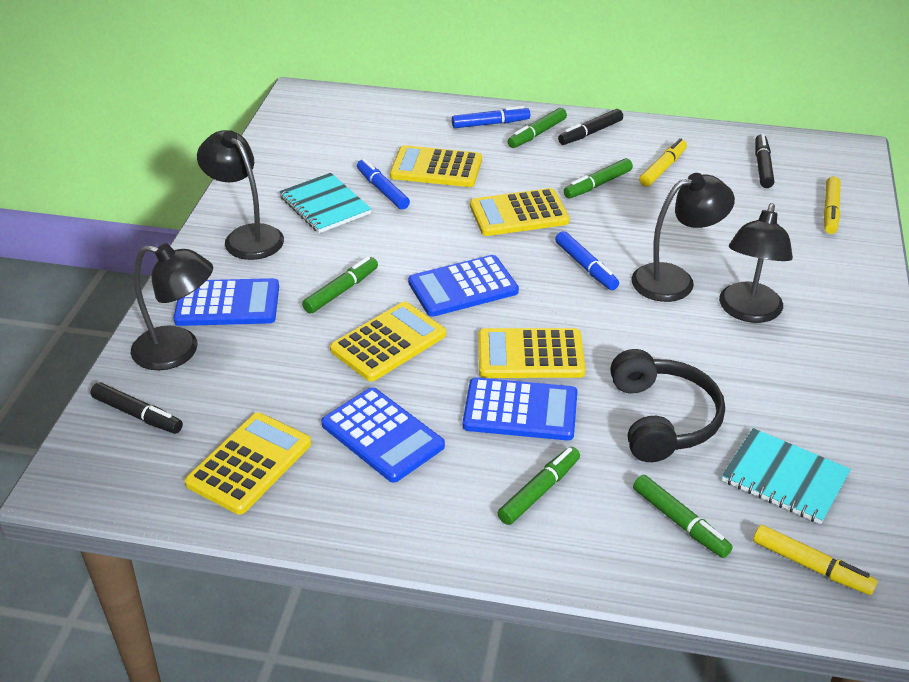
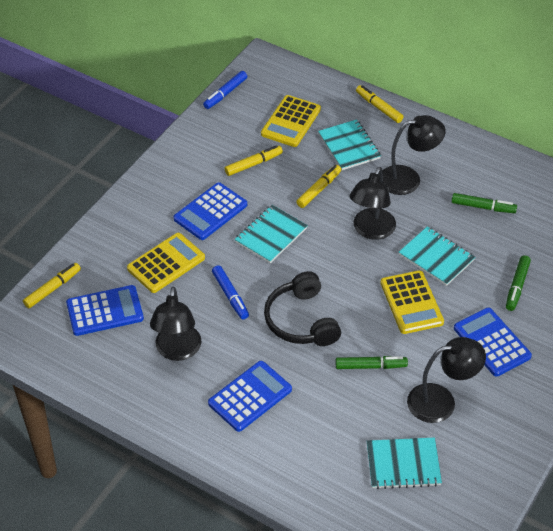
black marker: 3 -> 0
blue marker: 3 -> 2
green marker: 5 -> 3
turquoise notebook: 2 -> 4
yellow calculator: 5 -> 3
yellow marker: 3 -> 4

